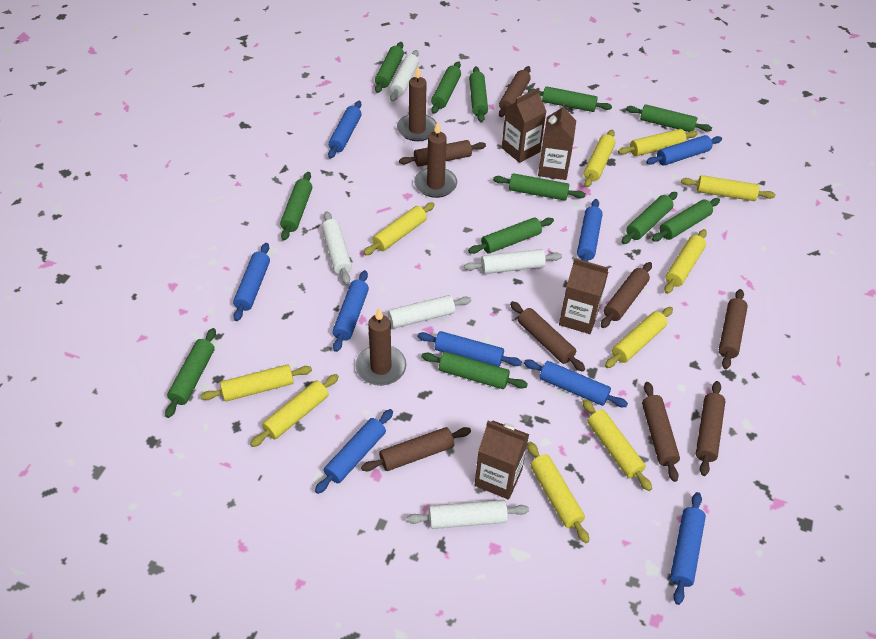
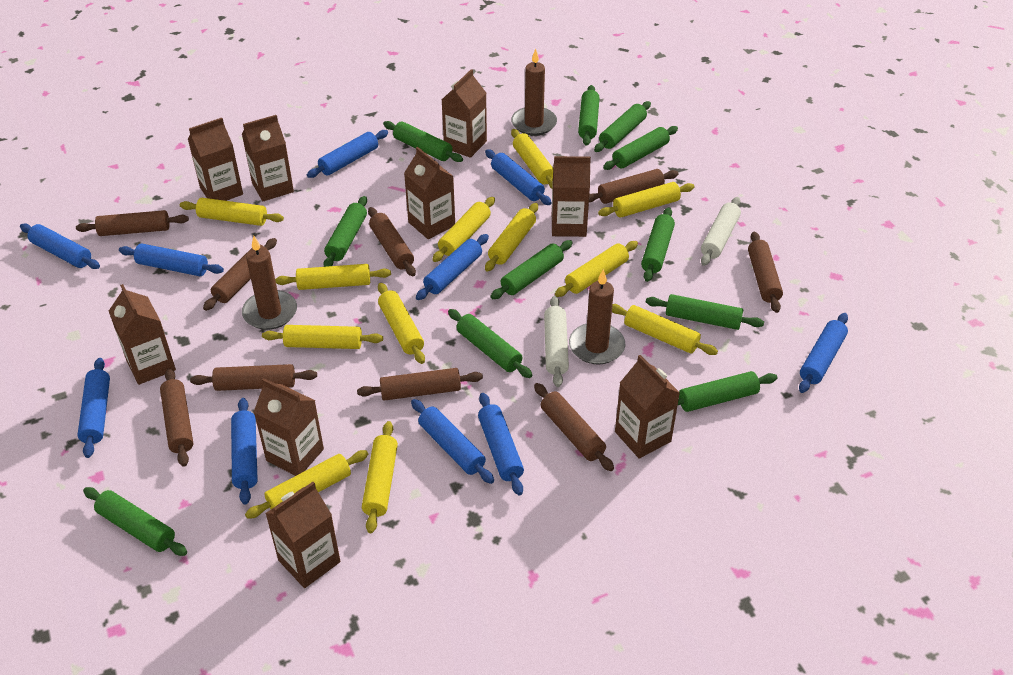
blue rolling pin: 9 -> 10
brown carton: 4 -> 9
brown rolling pin: 8 -> 9
green rolling pin: 12 -> 11
white rolling pin: 5 -> 2
yellow rolling pin: 10 -> 12

